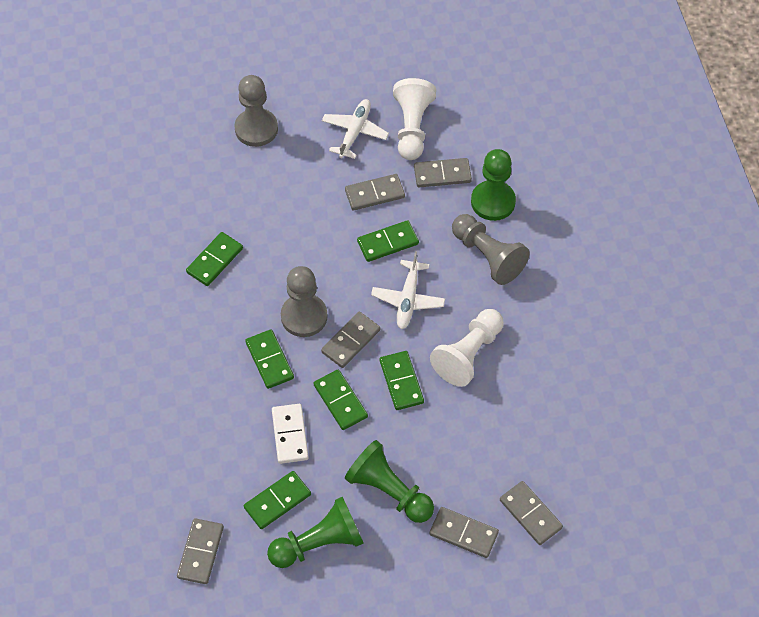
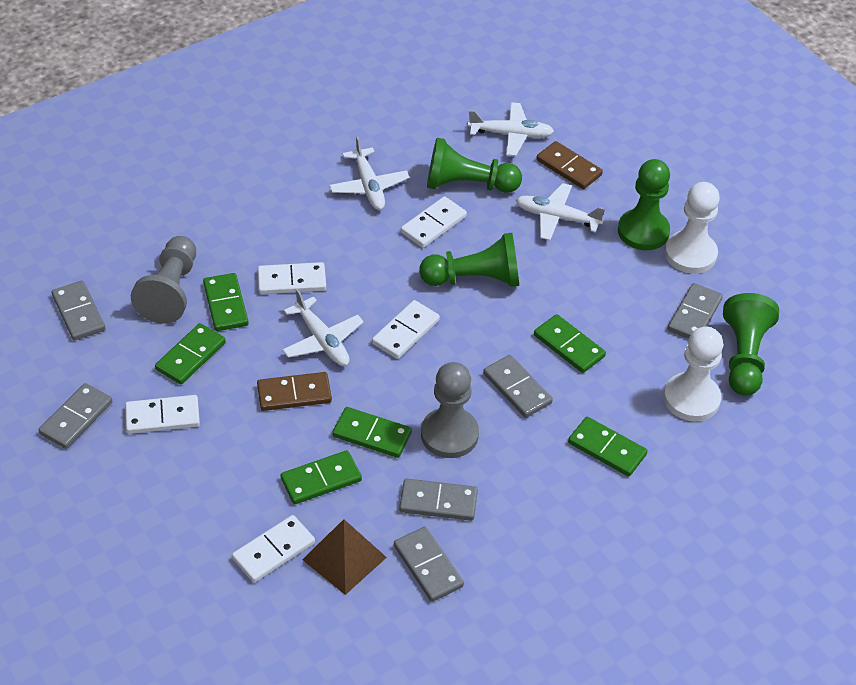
brown domino: 0 -> 2
brown pyramid: 0 -> 1
green pawn: 3 -> 4
grey pawn: 3 -> 2
white domino: 1 -> 5
white plane: 2 -> 4

